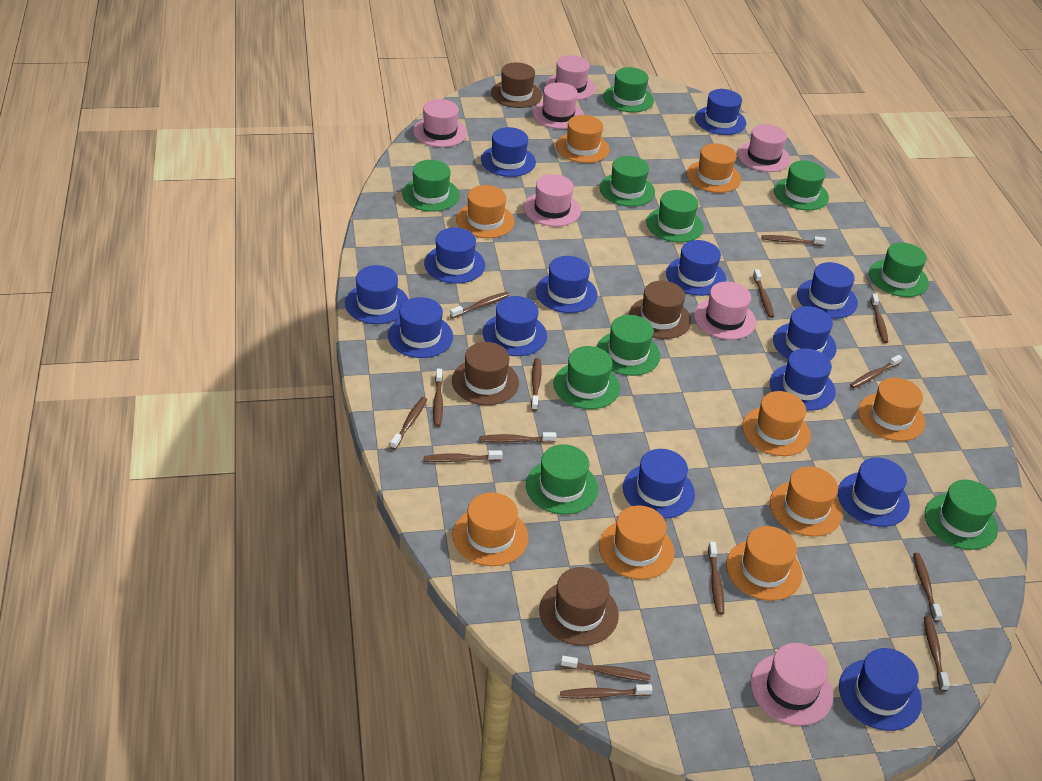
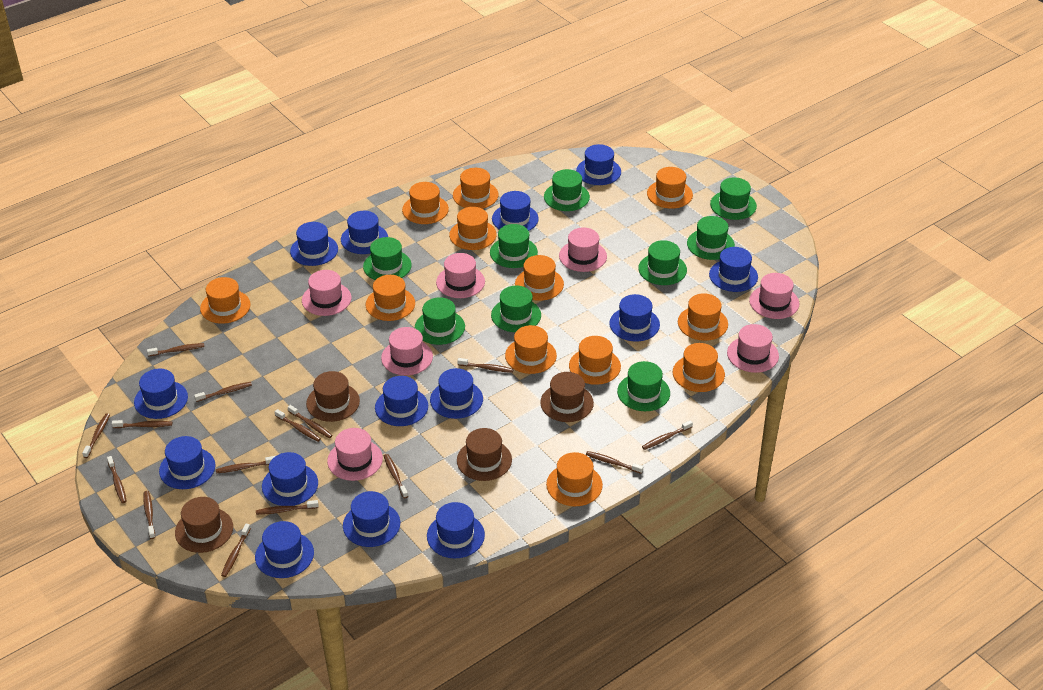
green hat: 10 -> 9
orange hat: 9 -> 12

